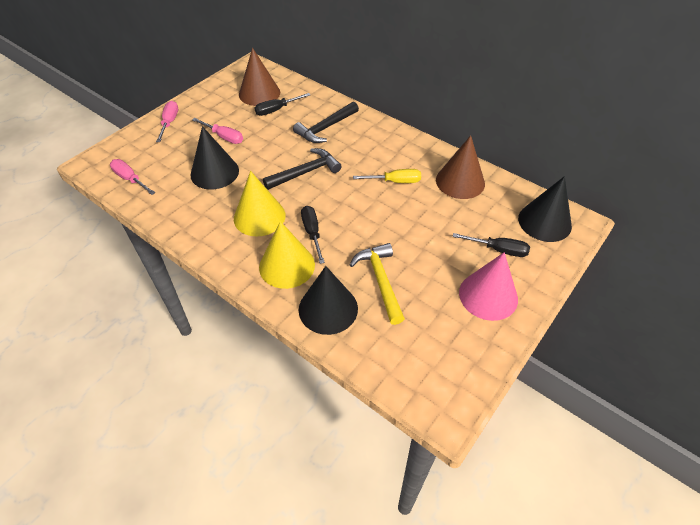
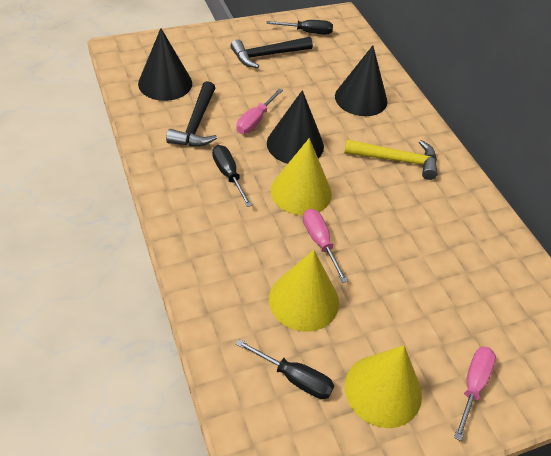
brown cone: 2 -> 0
pink cone: 1 -> 0
yellow cone: 2 -> 3
yellow screwdriver: 1 -> 0

